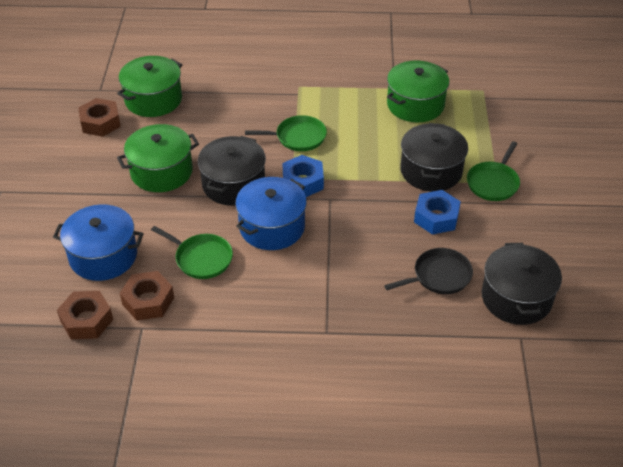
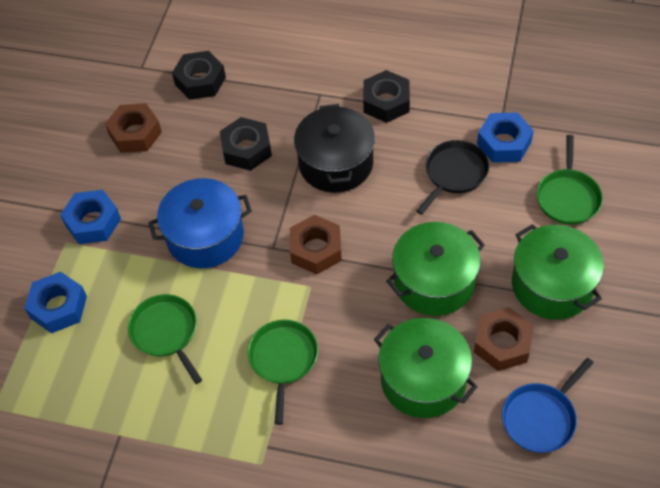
black nut: 0 -> 3
black pot: 3 -> 1
blue nut: 2 -> 3
blue pan: 0 -> 1
blue pot: 2 -> 1

